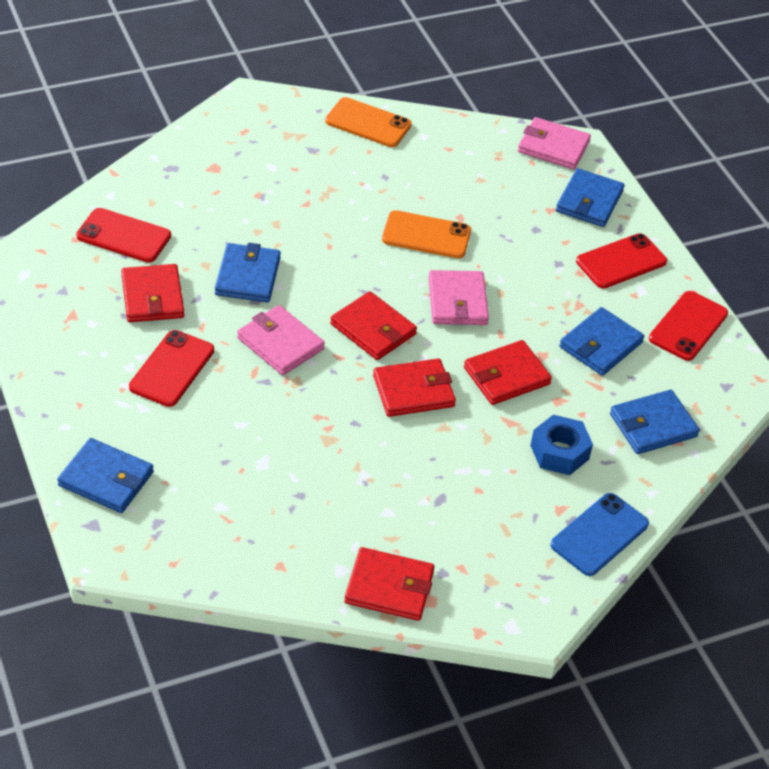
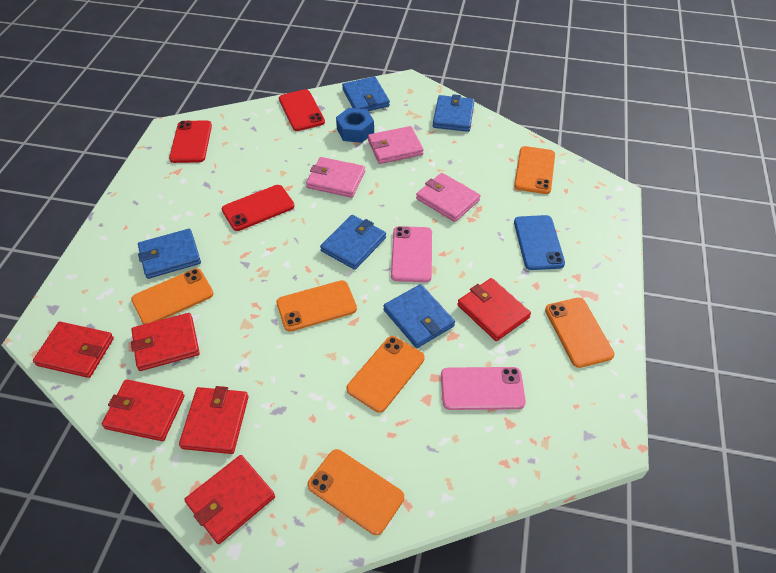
orange phone: 2 -> 6
pink phone: 0 -> 2
red phone: 4 -> 3
red wallet: 5 -> 6

